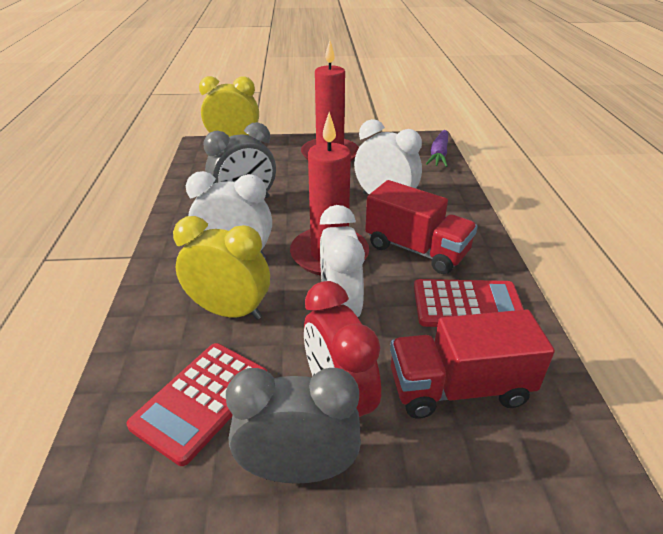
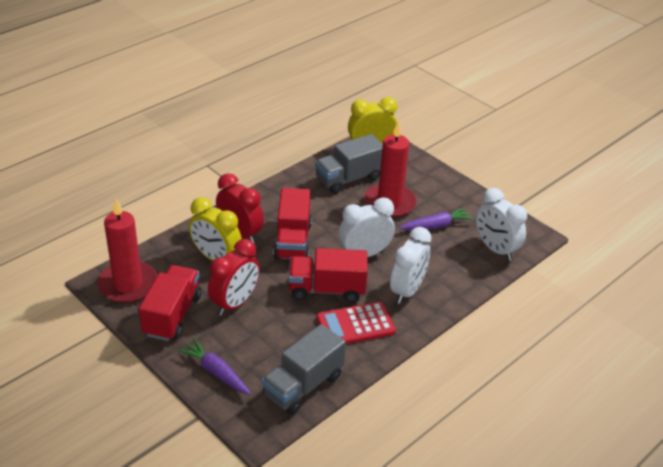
grey clock: 2 -> 0
grey truck: 0 -> 2
purple carrot: 1 -> 2
red calculator: 2 -> 1
red clock: 1 -> 2
red truck: 2 -> 3

